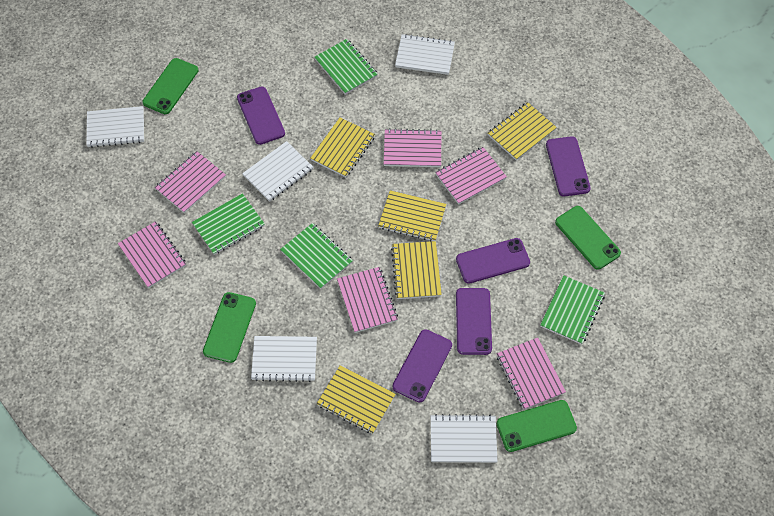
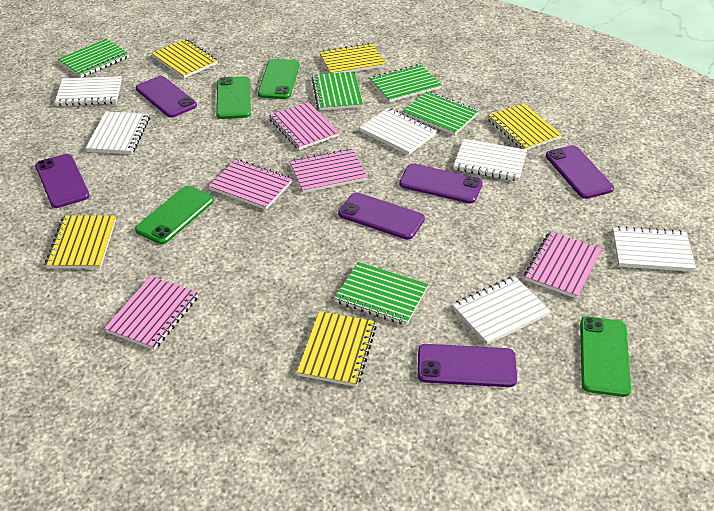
green notebook: 4 -> 5
pink notebook: 6 -> 5
purple phone: 5 -> 6
white notebook: 5 -> 6

